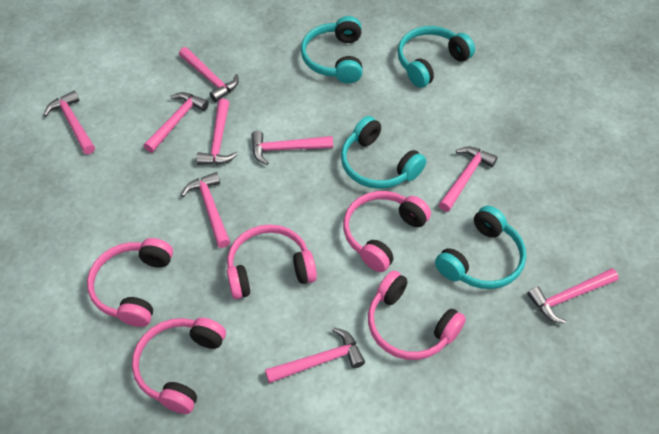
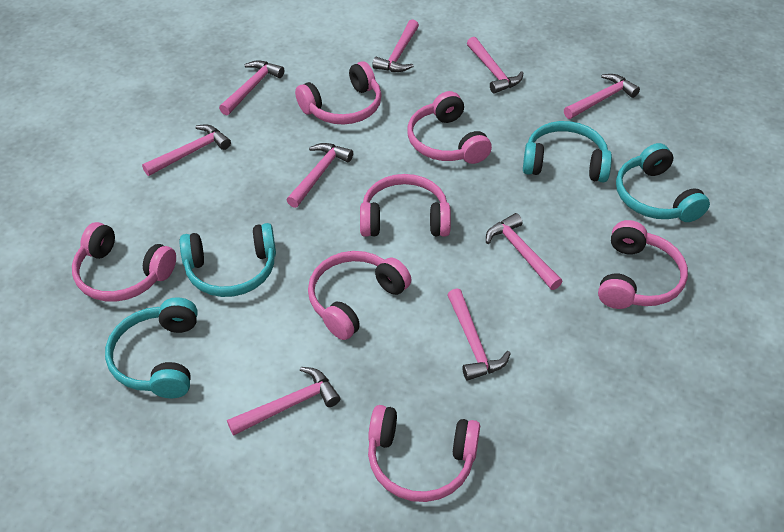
pink headphones: 5 -> 7

